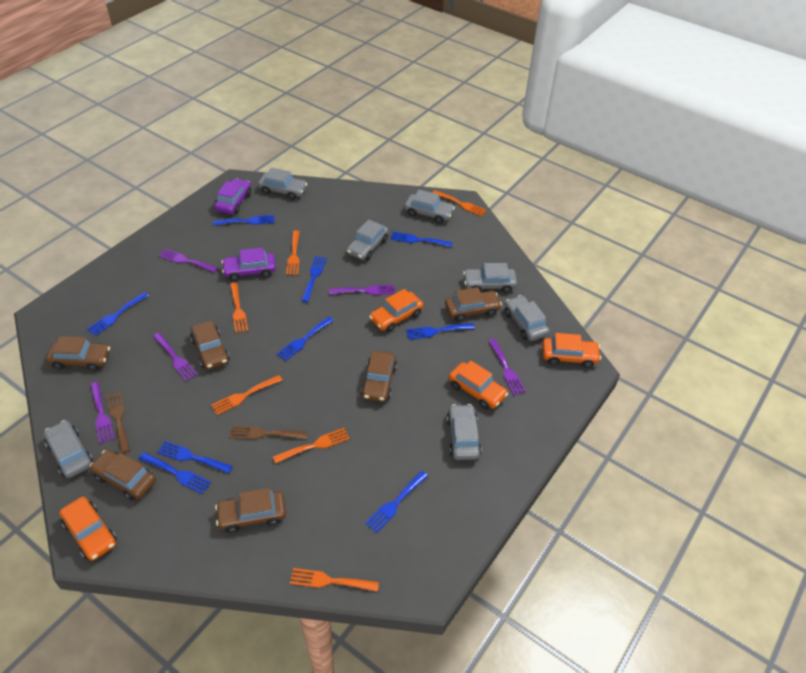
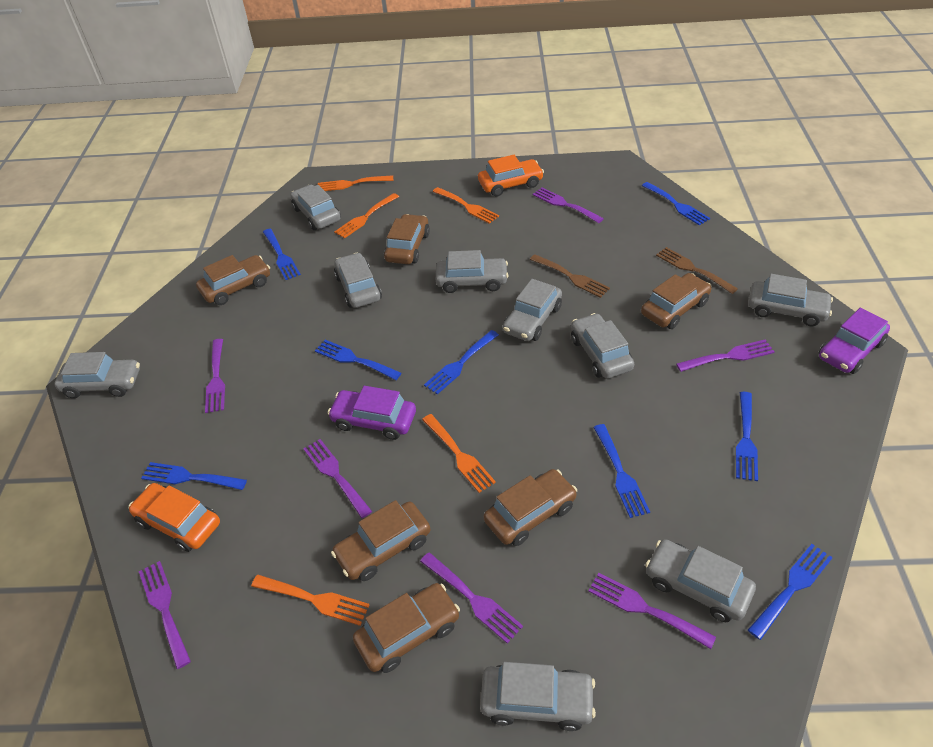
blue fork: 9 -> 8
grey car: 7 -> 9
orange car: 4 -> 2
orange fork: 6 -> 5
purple fork: 5 -> 7

